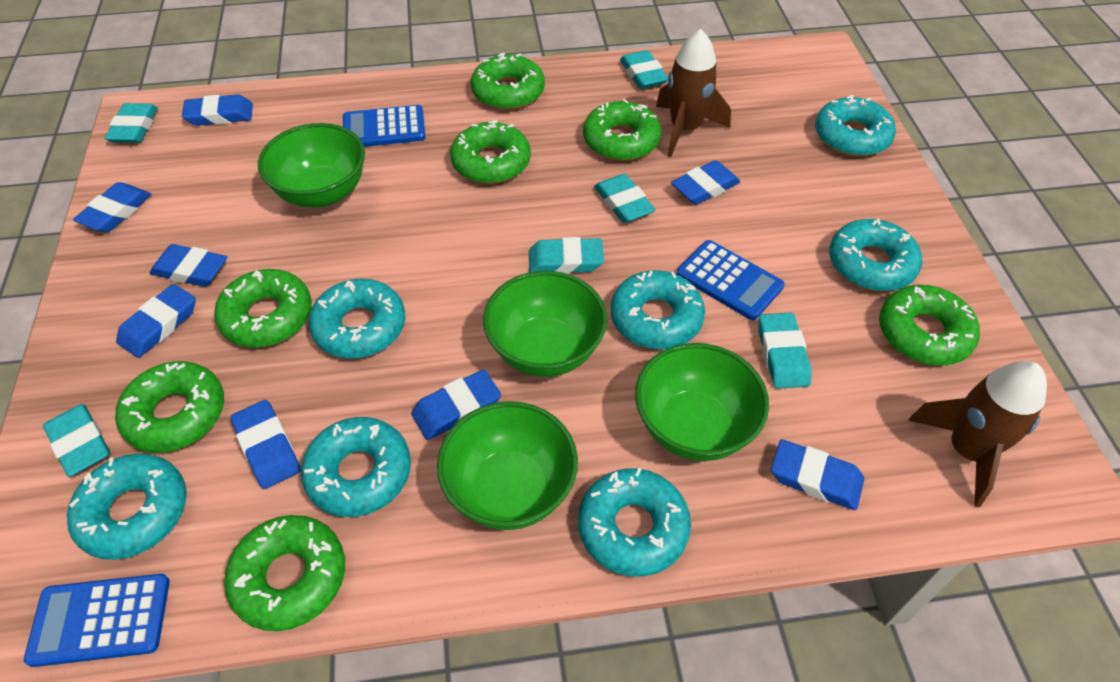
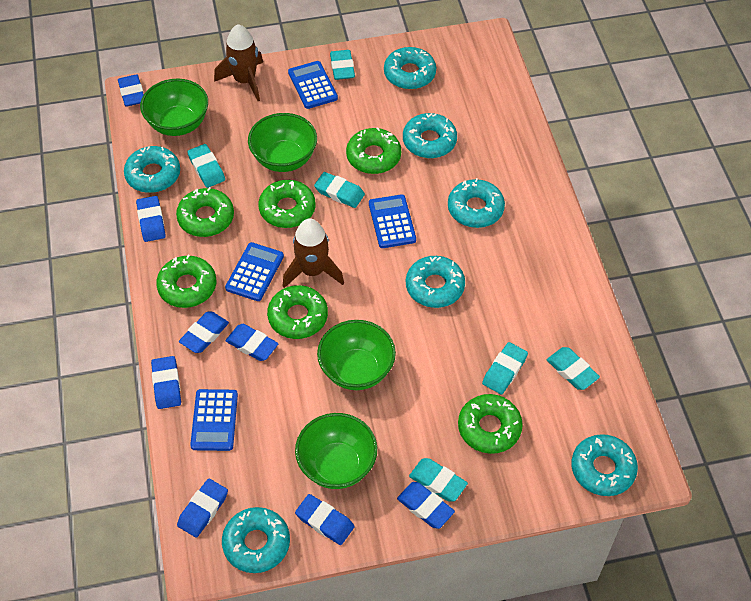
blue calculator: 3 -> 4
green donut: 7 -> 6

